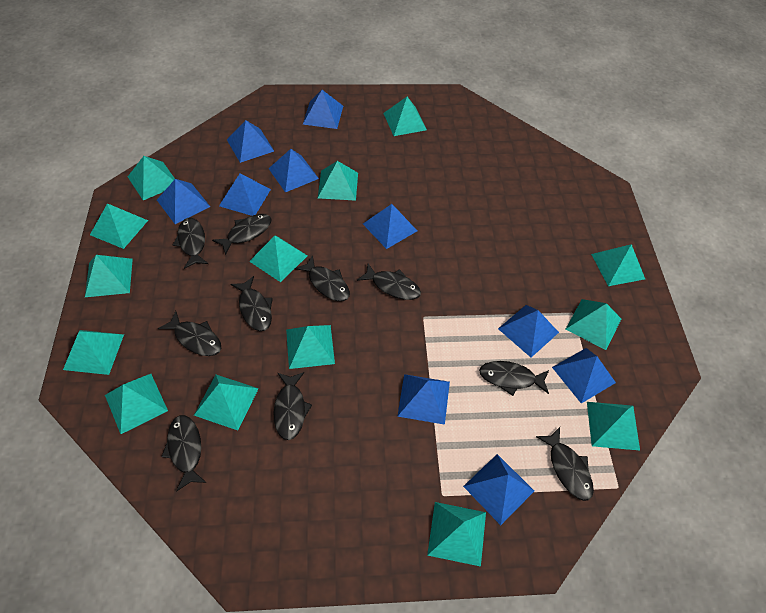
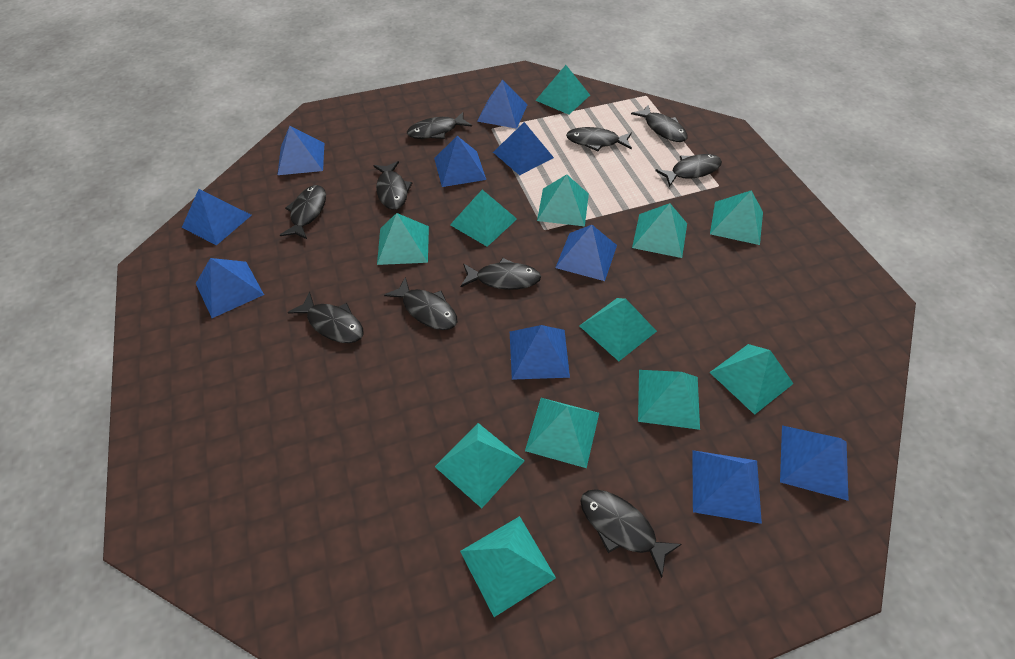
turquoise pyramid: 14 -> 12

